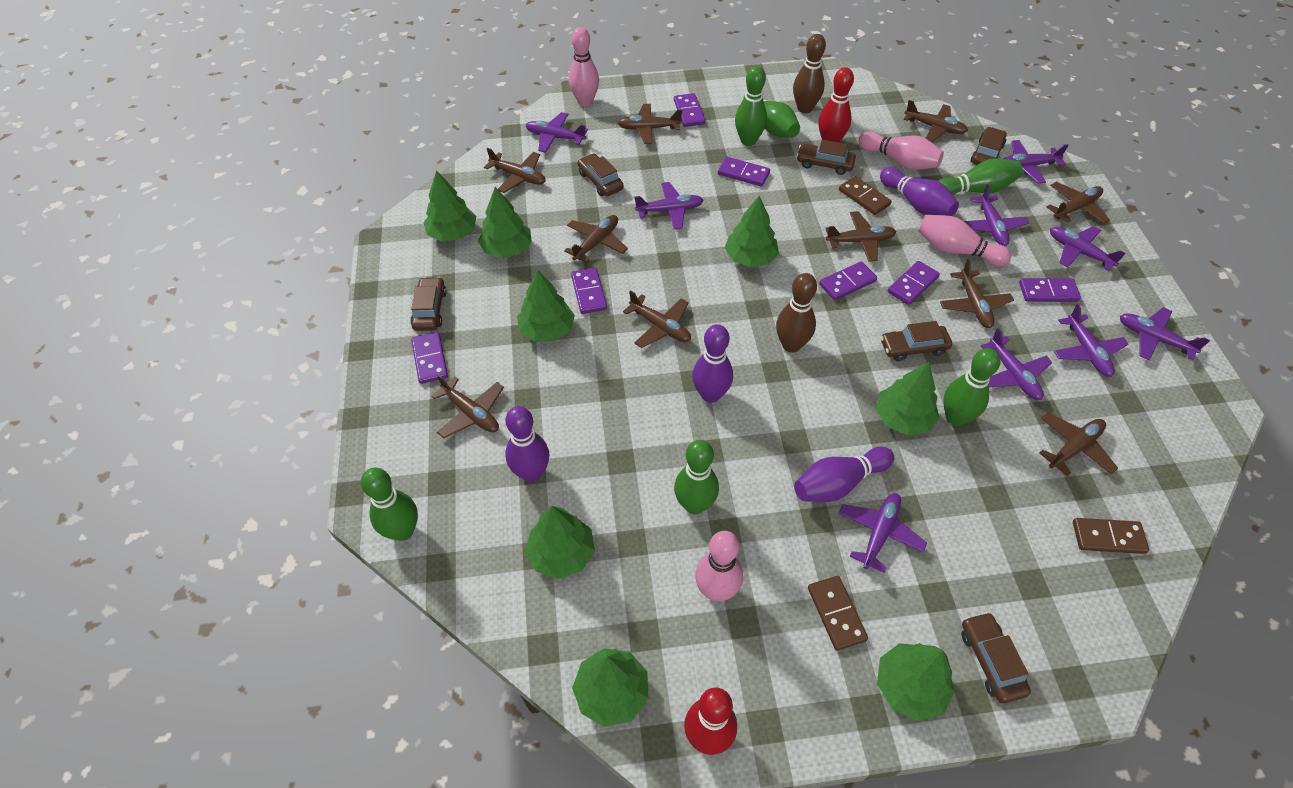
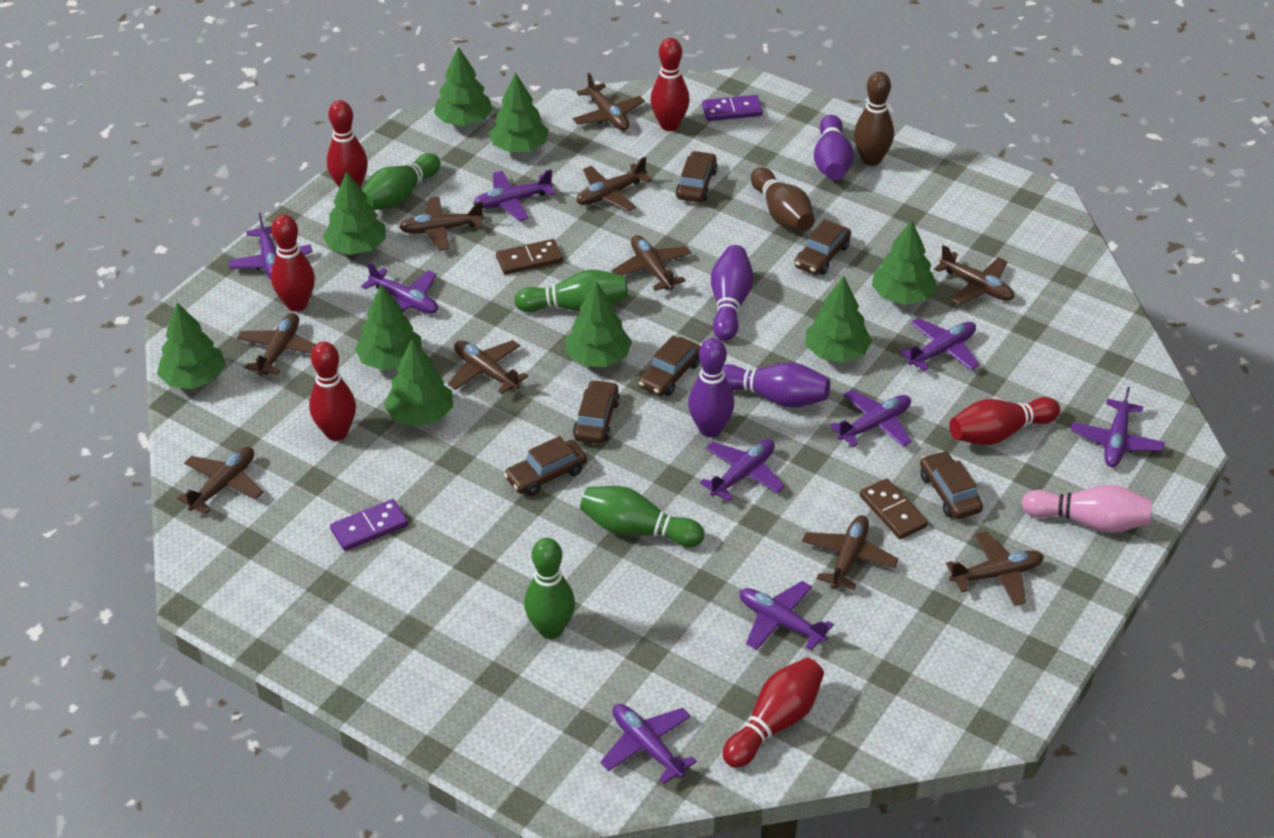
brown domino: 3 -> 2
green bowling pin: 6 -> 4
green tree: 8 -> 9
pink bowling pin: 4 -> 1
purple domino: 7 -> 2
red bowling pin: 2 -> 6

